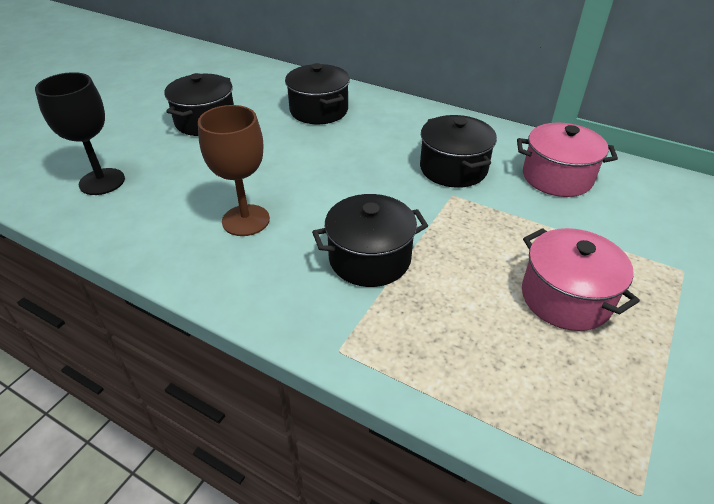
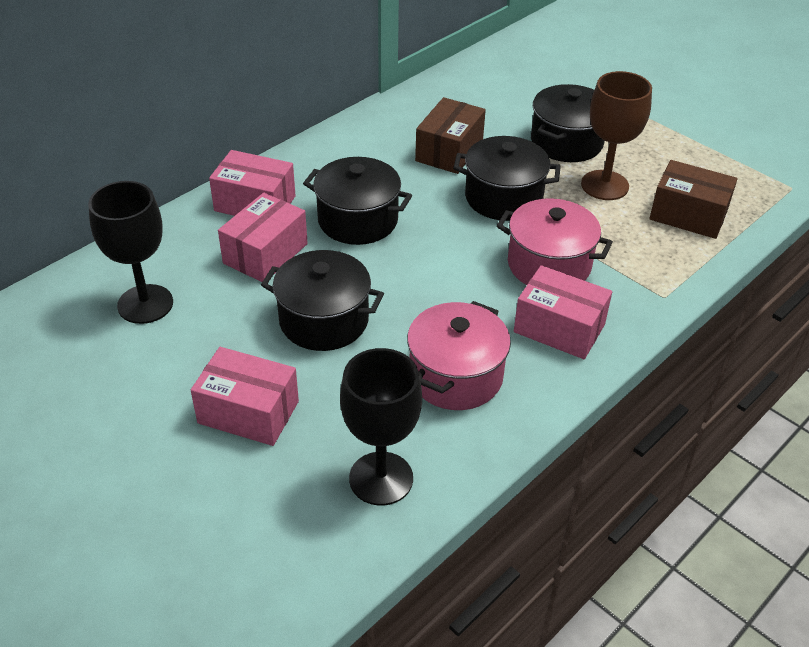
black goblet: 1 -> 2
brown box: 0 -> 2
pink box: 0 -> 4

